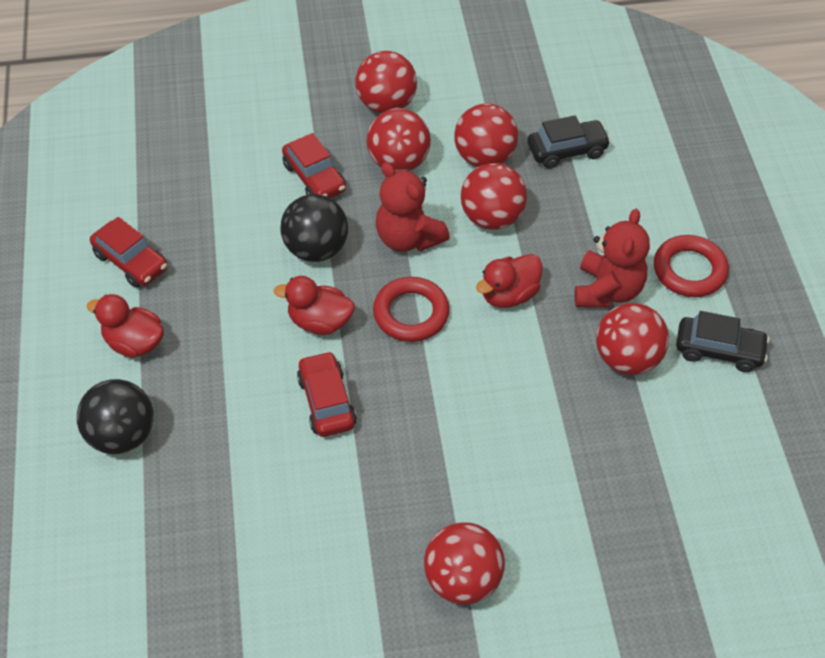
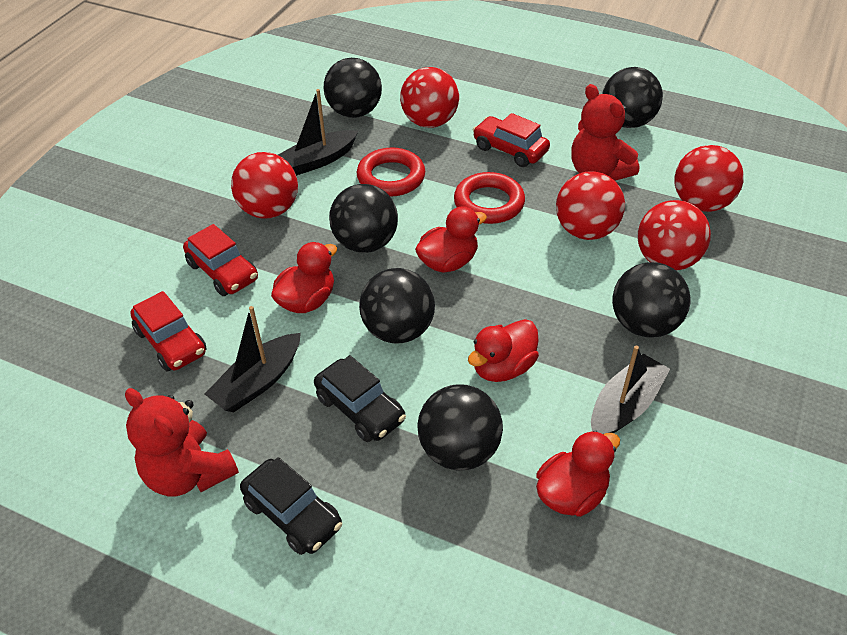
black ball: 2 -> 6
black boat: 0 -> 3
red ball: 6 -> 5
red duck: 3 -> 4

